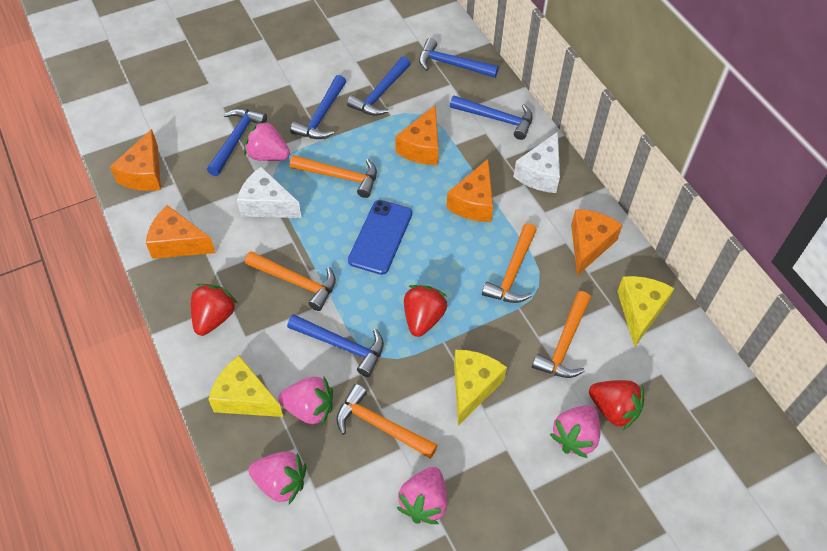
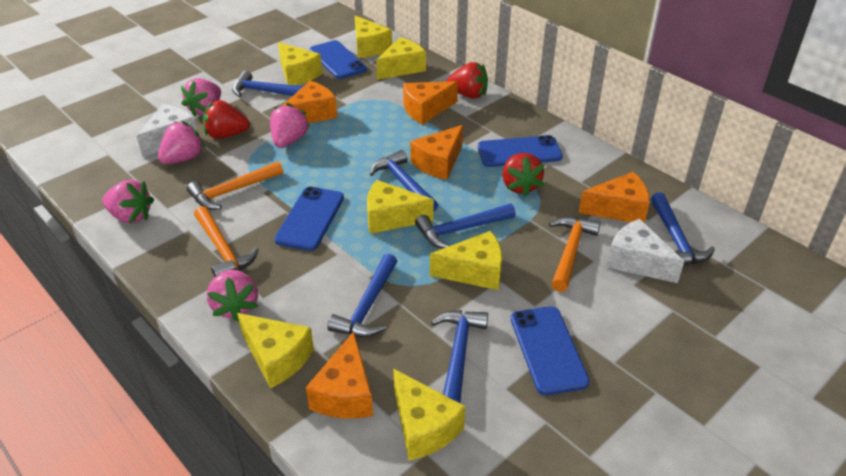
blue phone: 1 -> 4
orange hammer: 5 -> 3
yellow cheese: 3 -> 7

